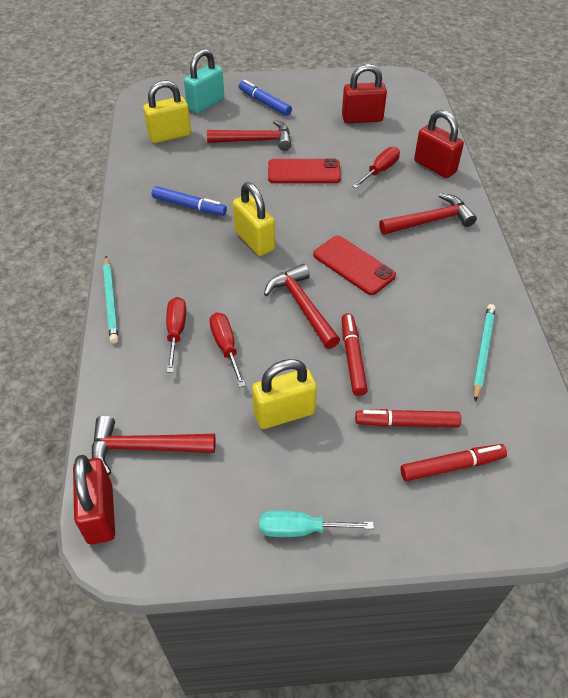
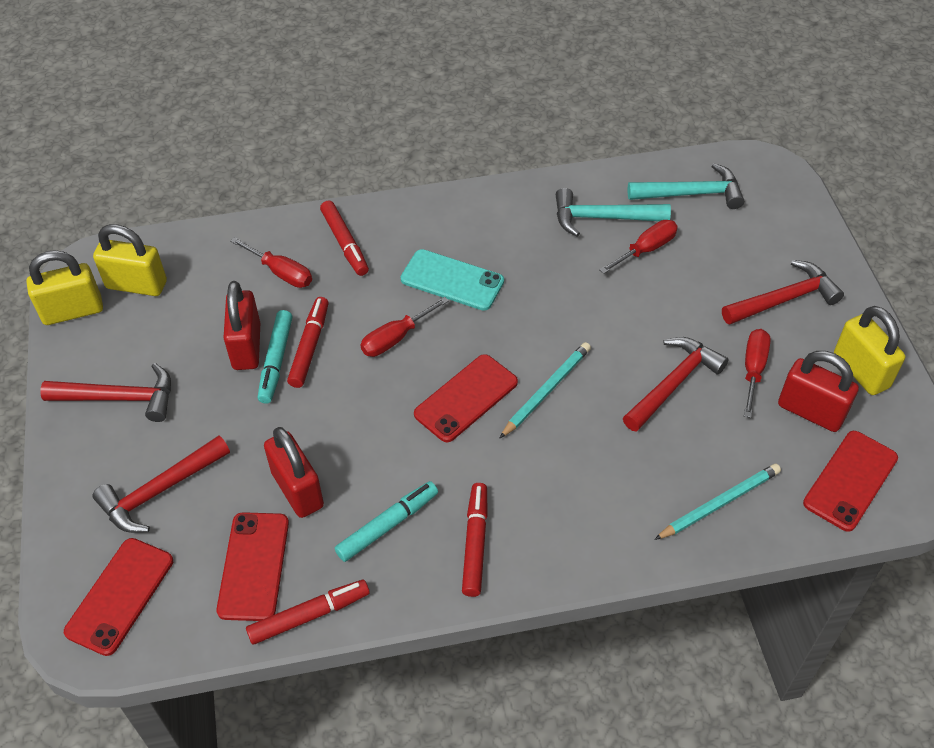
blue marker: 2 -> 0
red marker: 3 -> 4
red phone: 2 -> 4
red screwdriver: 3 -> 4
turquoise hammer: 0 -> 2
turquoise marker: 0 -> 2
turquoise padlock: 1 -> 0
turquoise phone: 0 -> 1
turquoise screwdriver: 1 -> 0

